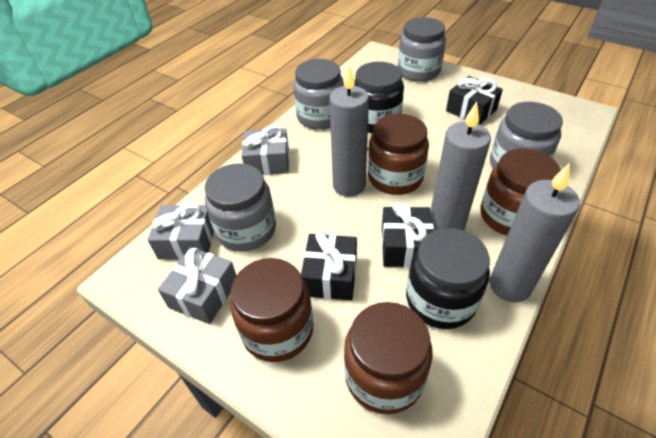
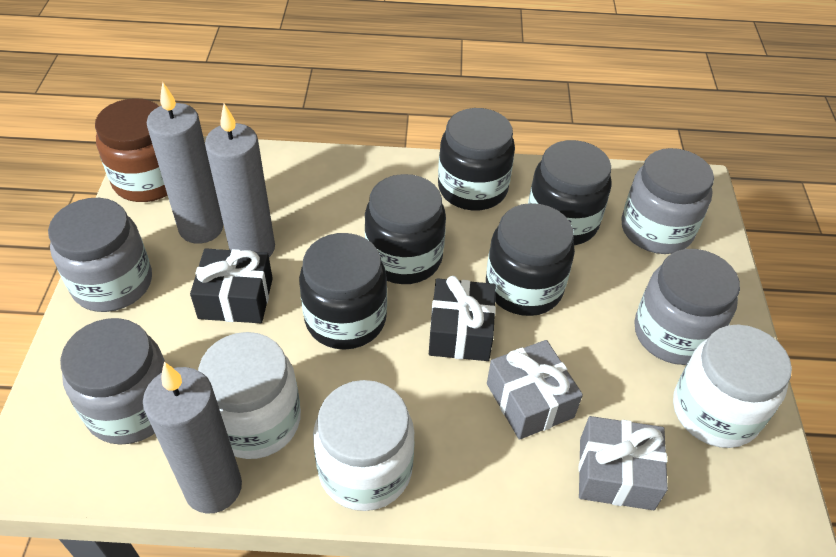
black gift: 3 -> 2
black jar: 2 -> 5
brown jar: 4 -> 1
grey gift: 3 -> 2
white jar: 0 -> 3

